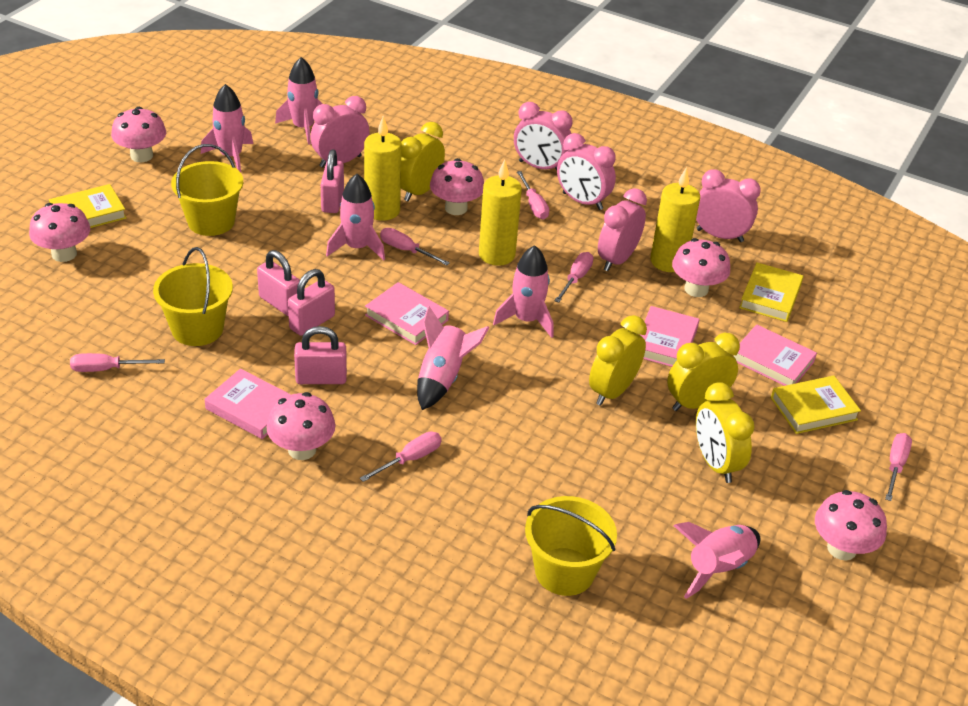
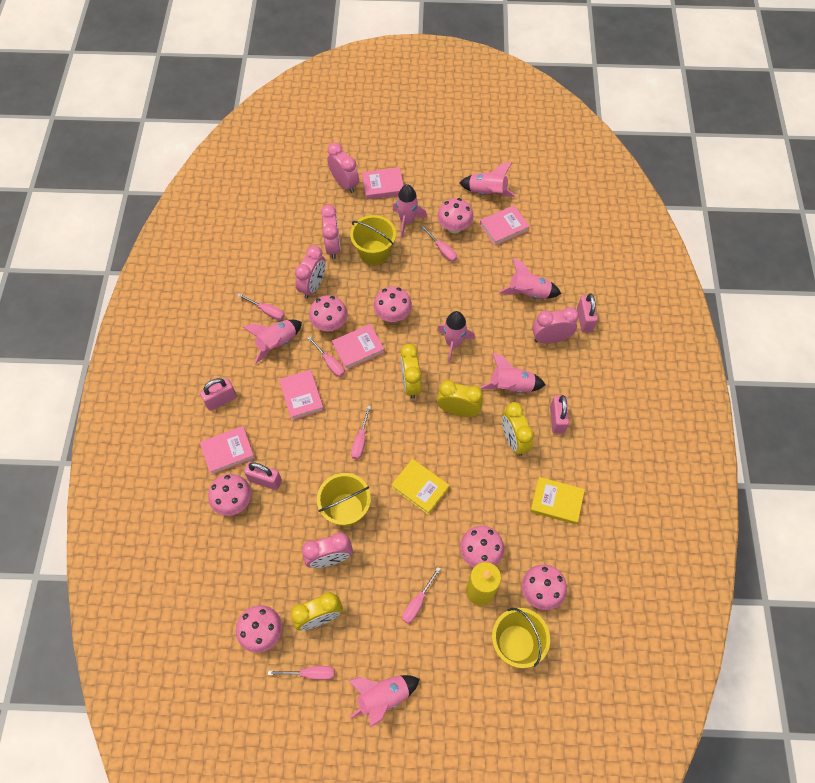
pink book: 4 -> 5
pink mushroom: 6 -> 7
pink rocket: 6 -> 7
yellow book: 3 -> 2
yellow candle: 3 -> 1

